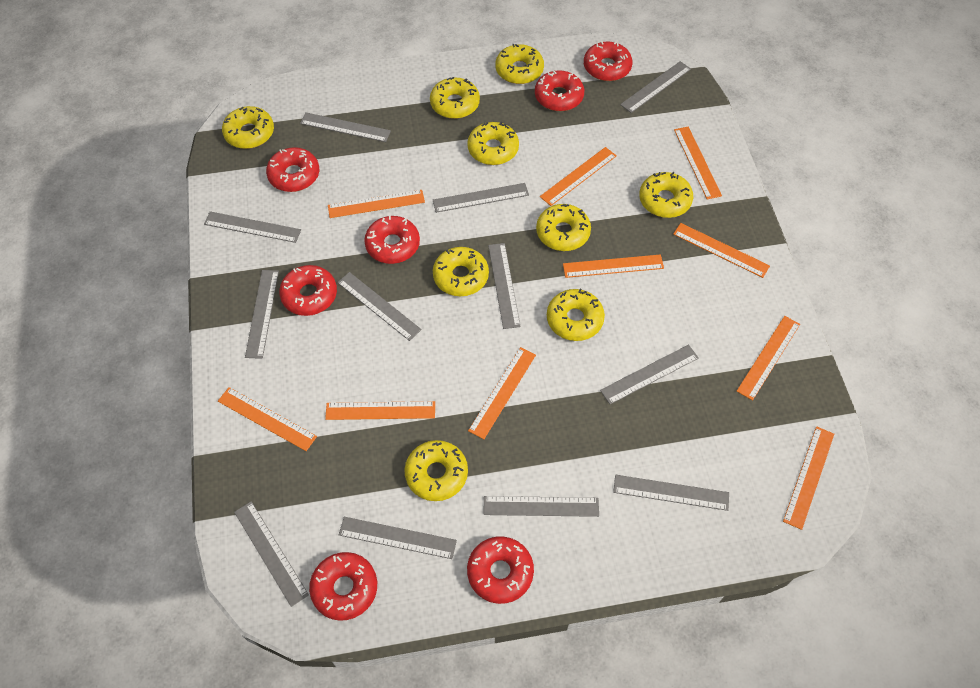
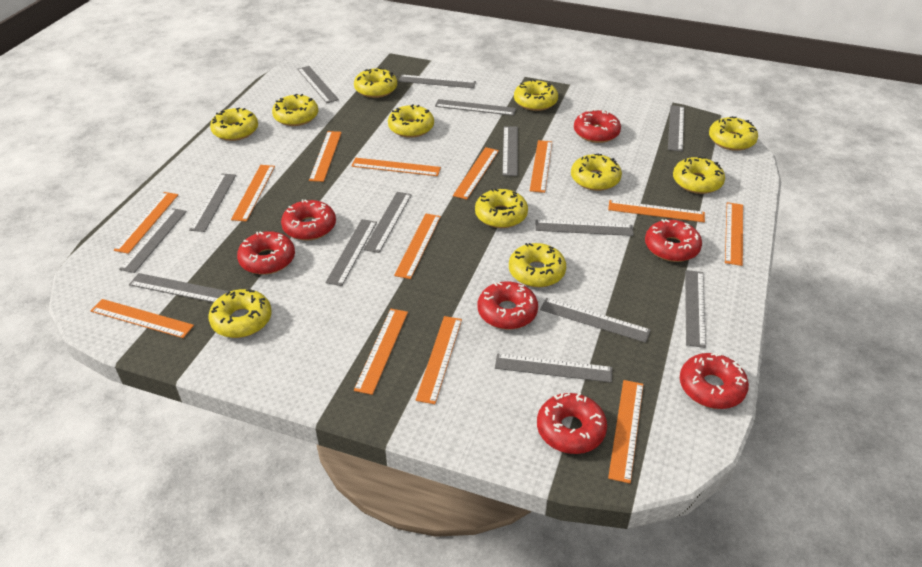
grey ruler: 12 -> 14
orange ruler: 10 -> 13
yellow donut: 9 -> 11

